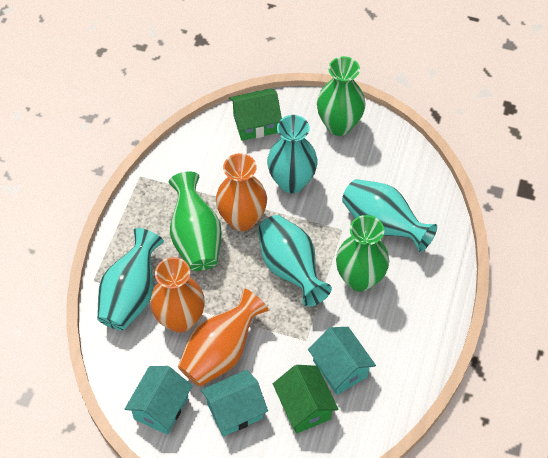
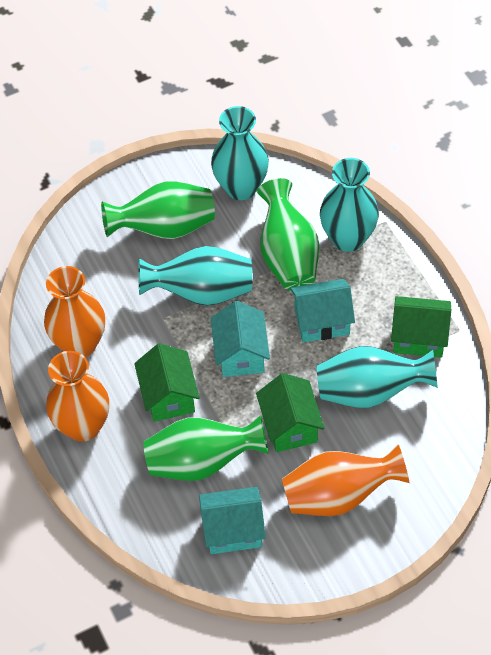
green house: 2 -> 3

